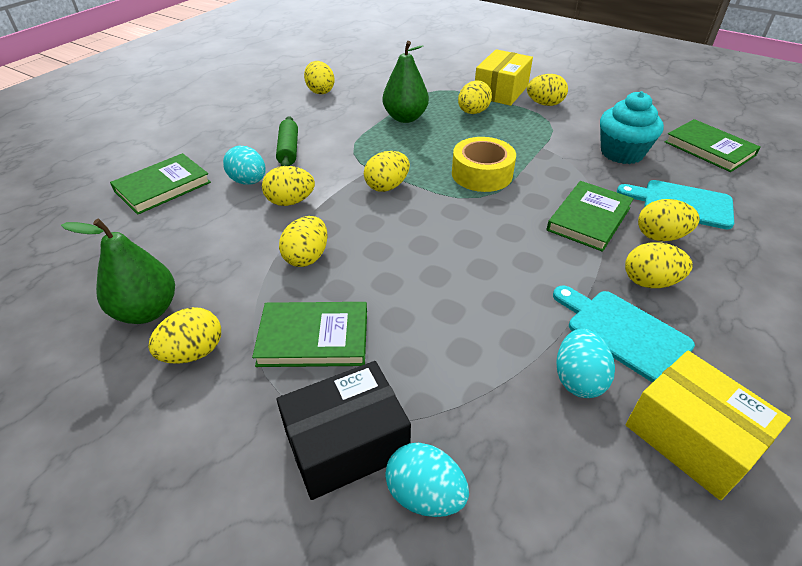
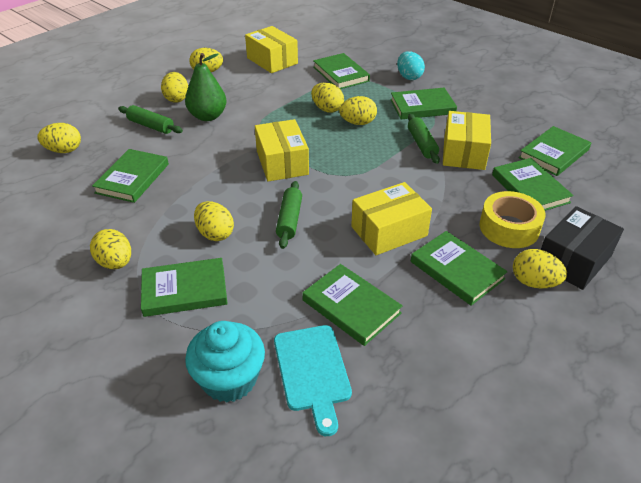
green book: 4 -> 8
green pear: 2 -> 1
green rolling pin: 1 -> 3
turquoise cutting board: 2 -> 1
turquoise egg: 3 -> 1
yellow box: 2 -> 4
yellow egg: 9 -> 8

